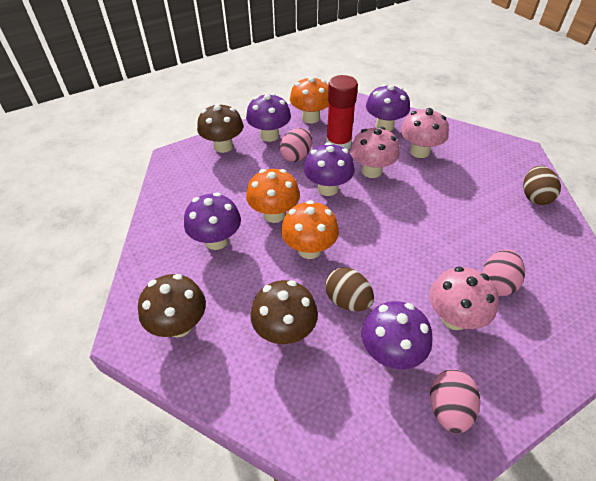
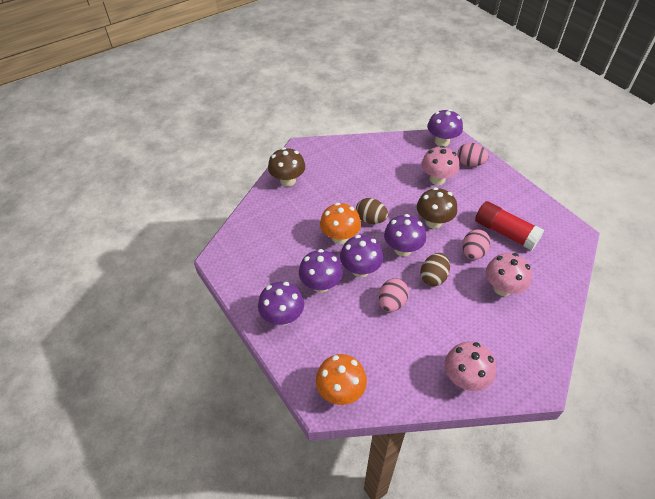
brown mushroom: 3 -> 2
orange mushroom: 3 -> 2

